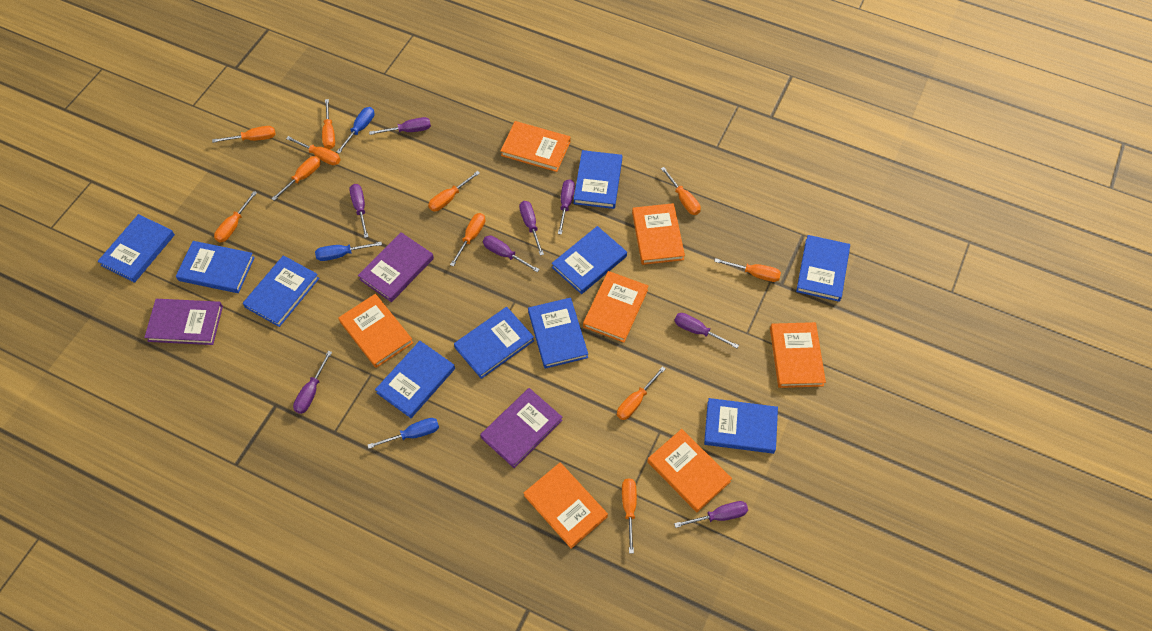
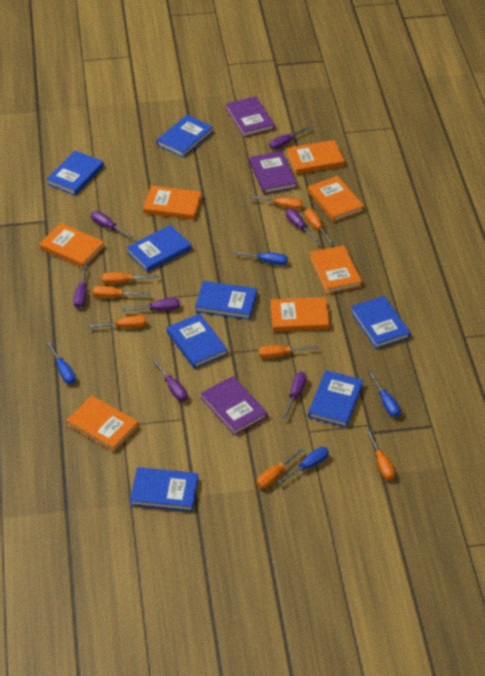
blue book: 10 -> 8
blue screwdriver: 3 -> 4
orange screwdriver: 11 -> 8
purple screwdriver: 8 -> 7

